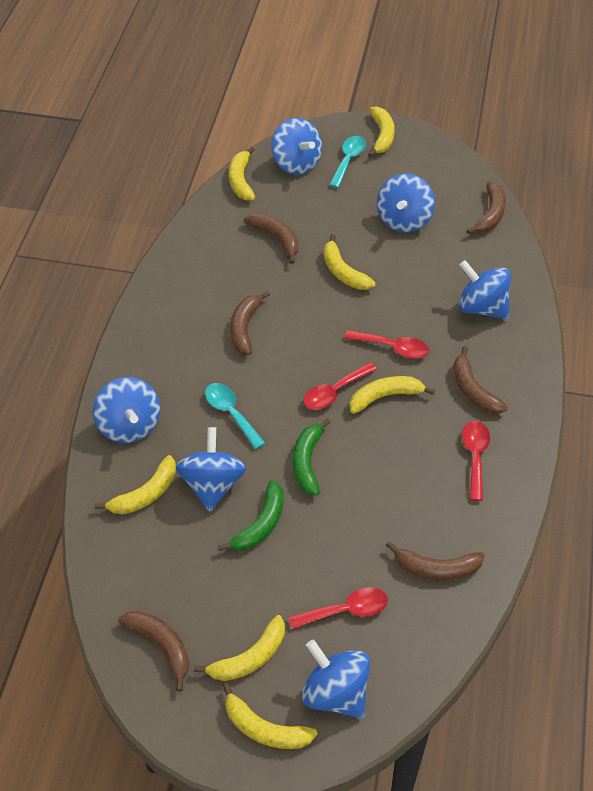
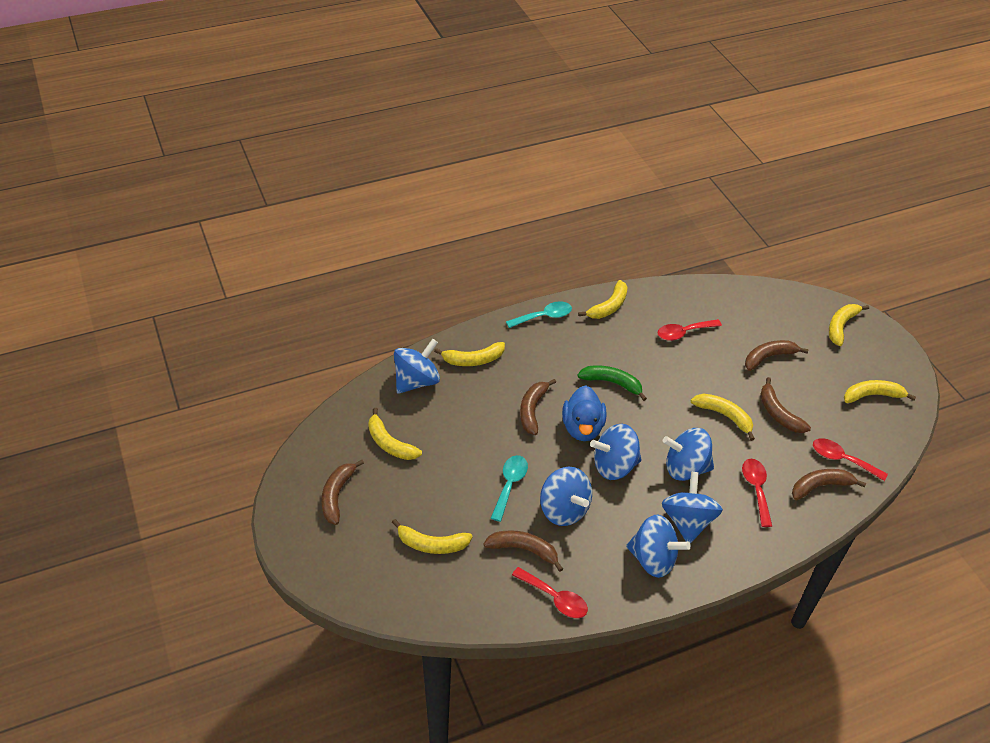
blue duck: 0 -> 1
green banana: 2 -> 1

